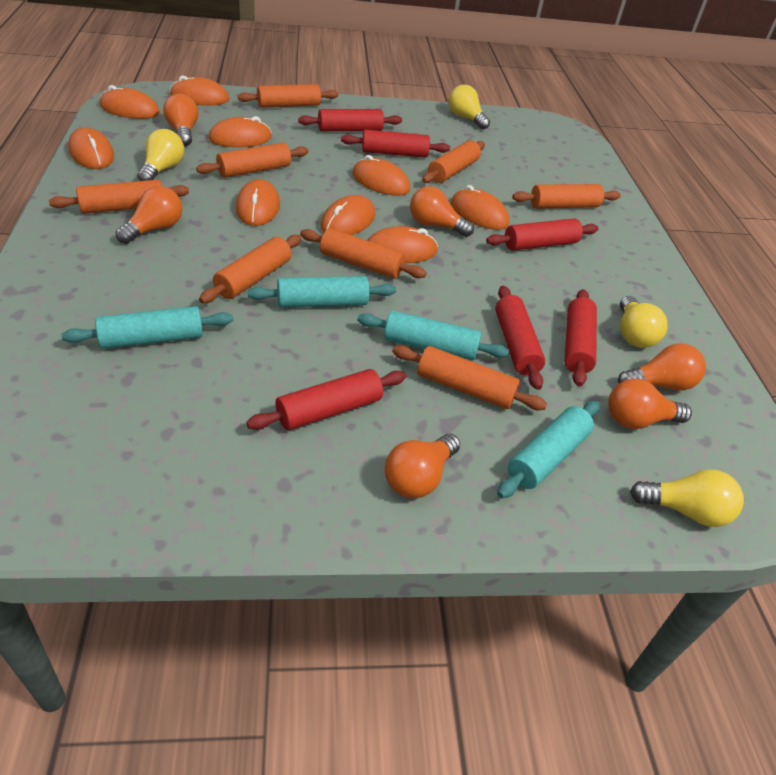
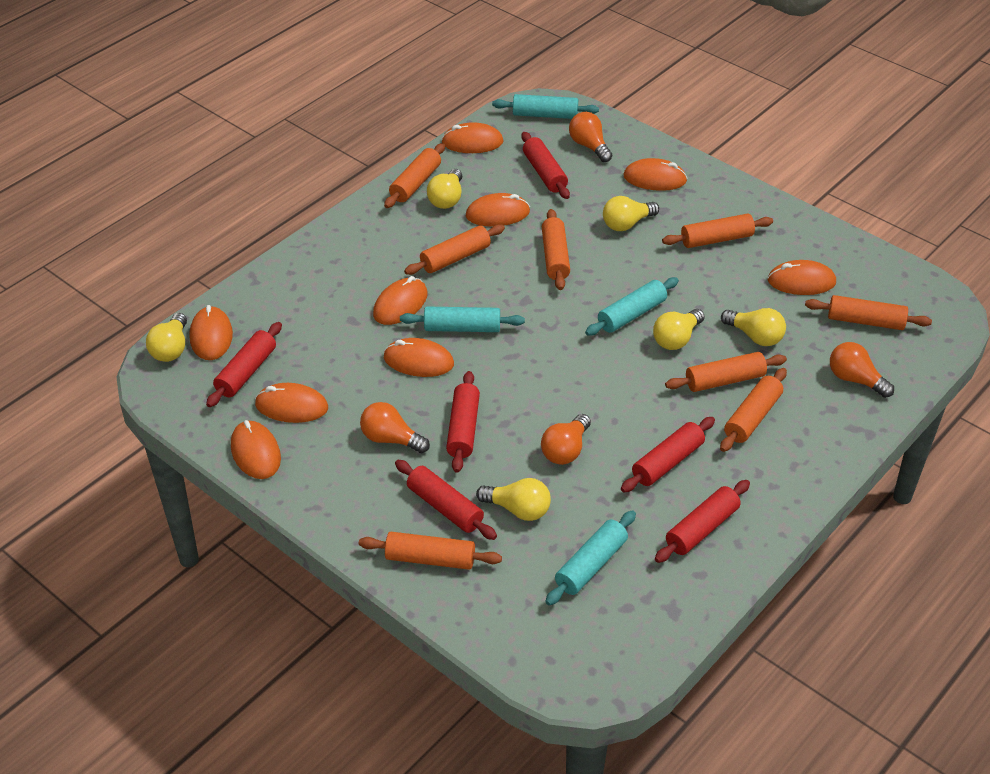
orange light bulb: 6 -> 4
yellow light bulb: 4 -> 6

